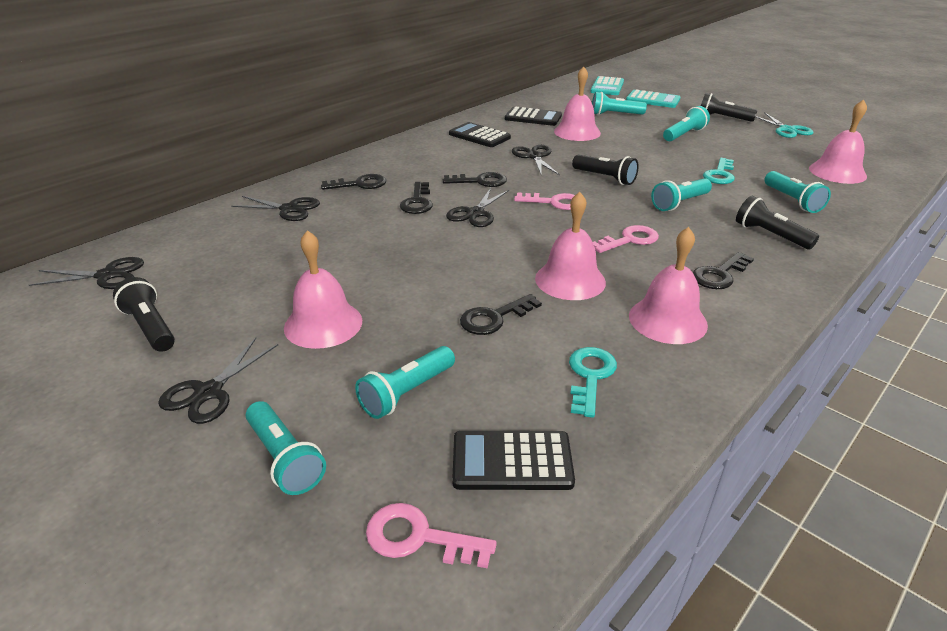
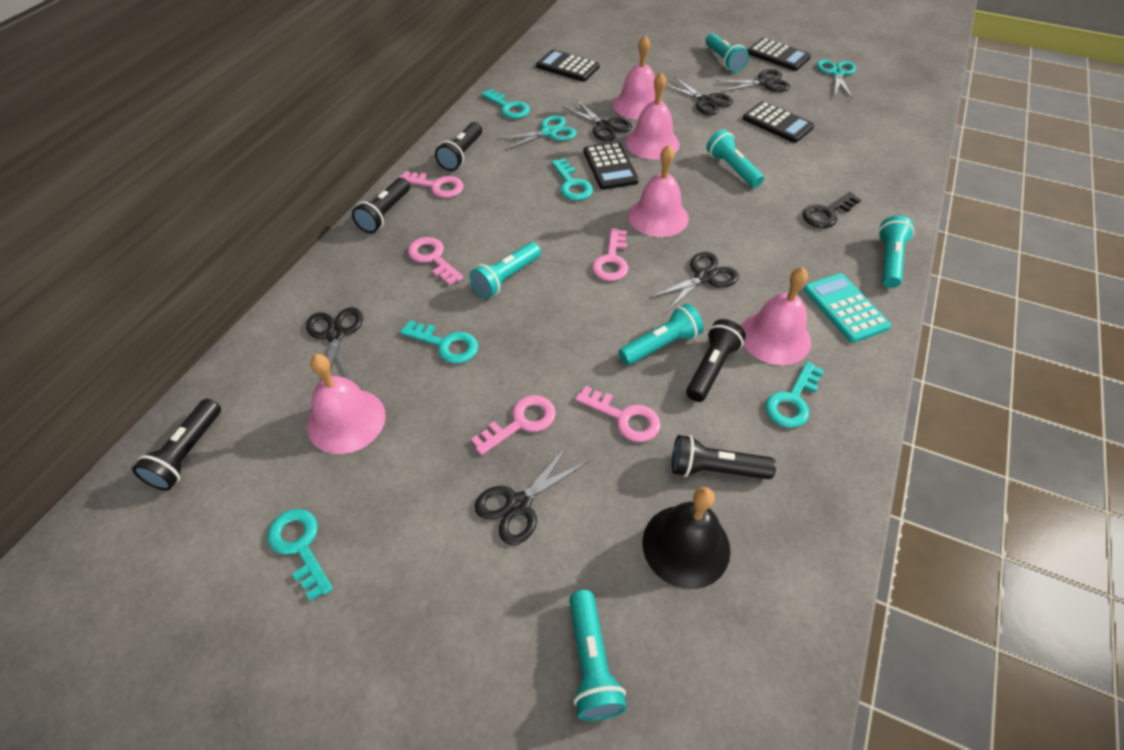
black bell: 0 -> 1
black calculator: 3 -> 4
black flashlight: 4 -> 5
black key: 5 -> 1
black scissors: 5 -> 6
pink key: 3 -> 5
turquoise calculator: 2 -> 1
turquoise key: 2 -> 5
turquoise scissors: 1 -> 2

